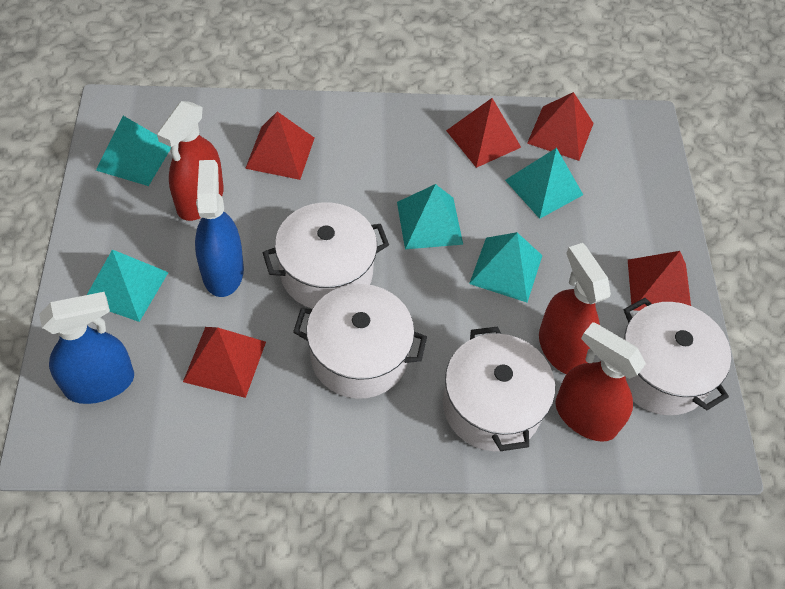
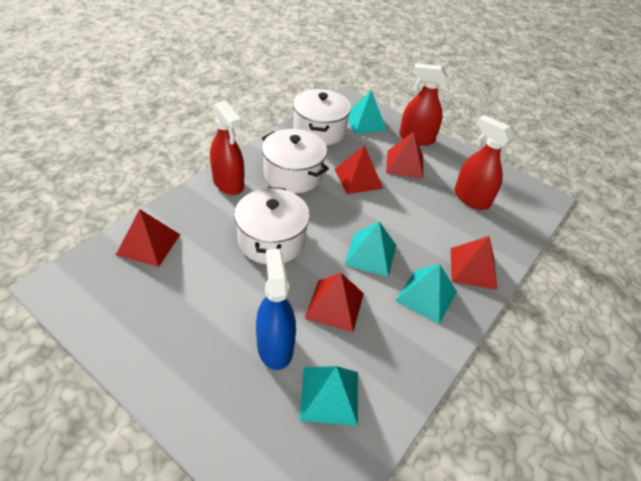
blue spray bottle: 2 -> 1
turquoise pyramid: 5 -> 4
white pot: 4 -> 3

